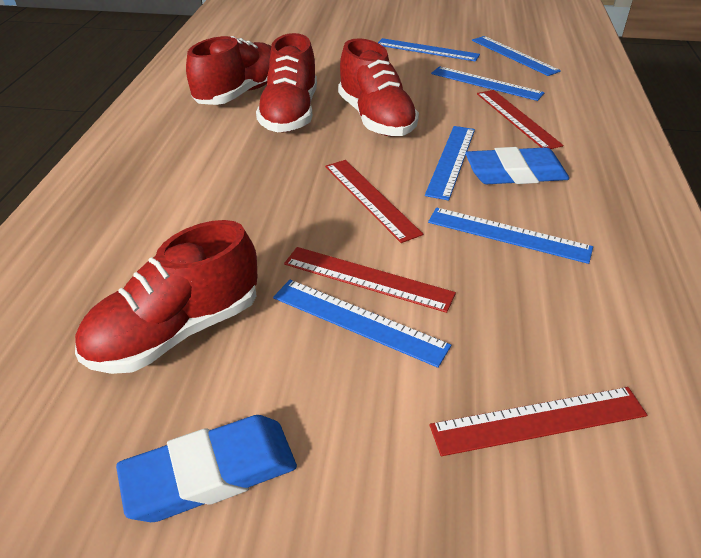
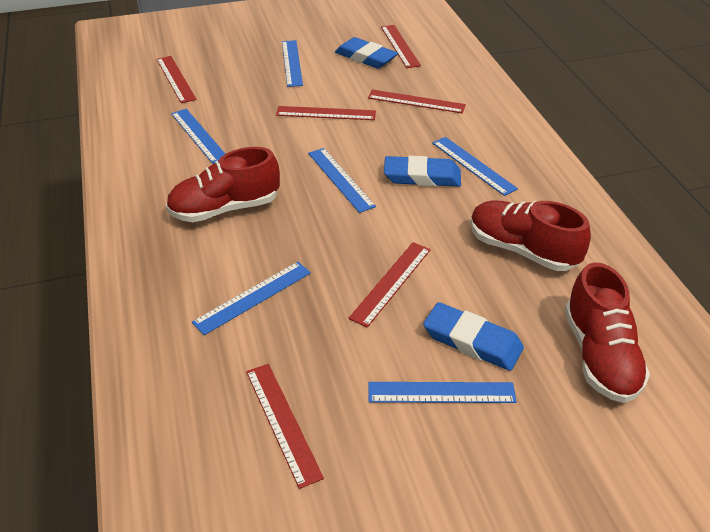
blue eraser: 2 -> 3
red ruler: 4 -> 6
red shoe: 4 -> 3

